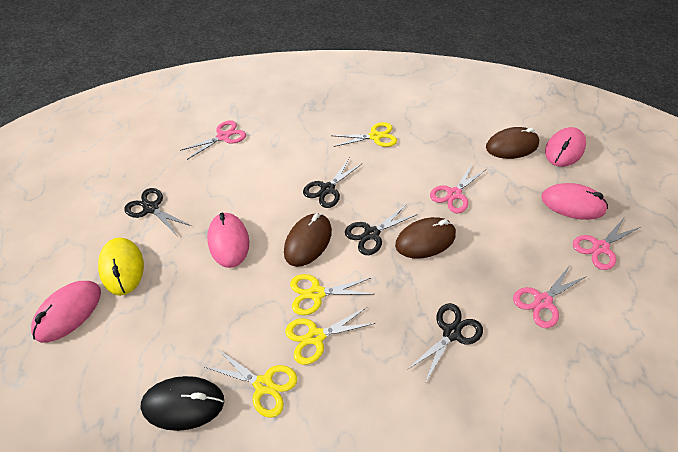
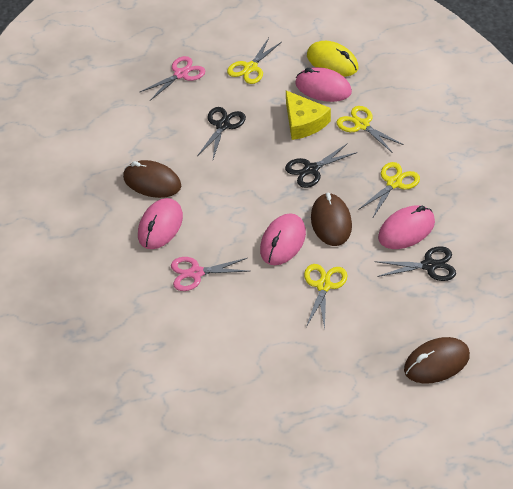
black mouse: 1 -> 0
black scissors: 4 -> 3
pink scissors: 4 -> 2
yellow cheese: 0 -> 1

